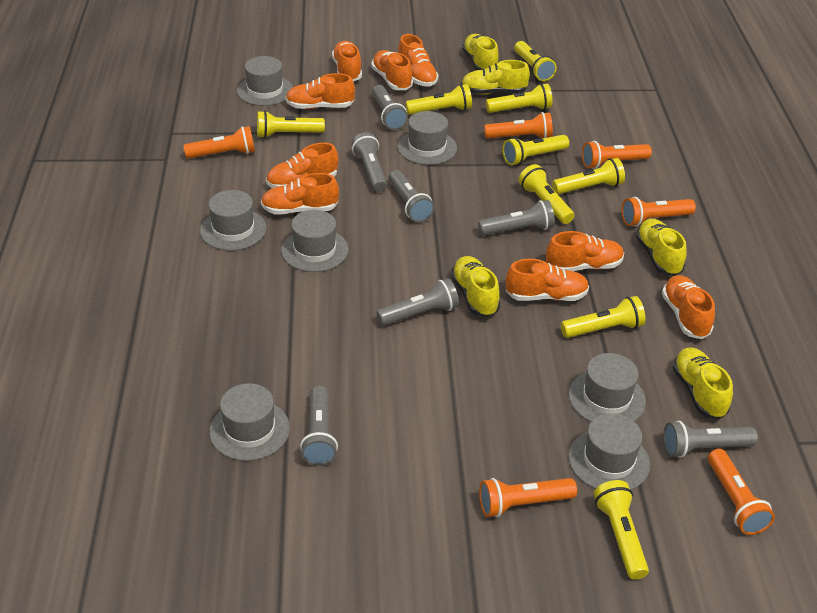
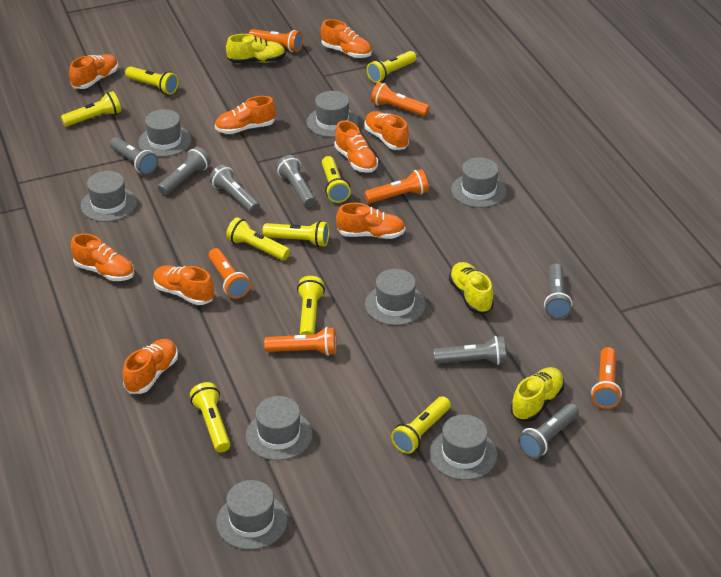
grey hat: 7 -> 8
yellow shoe: 5 -> 3

